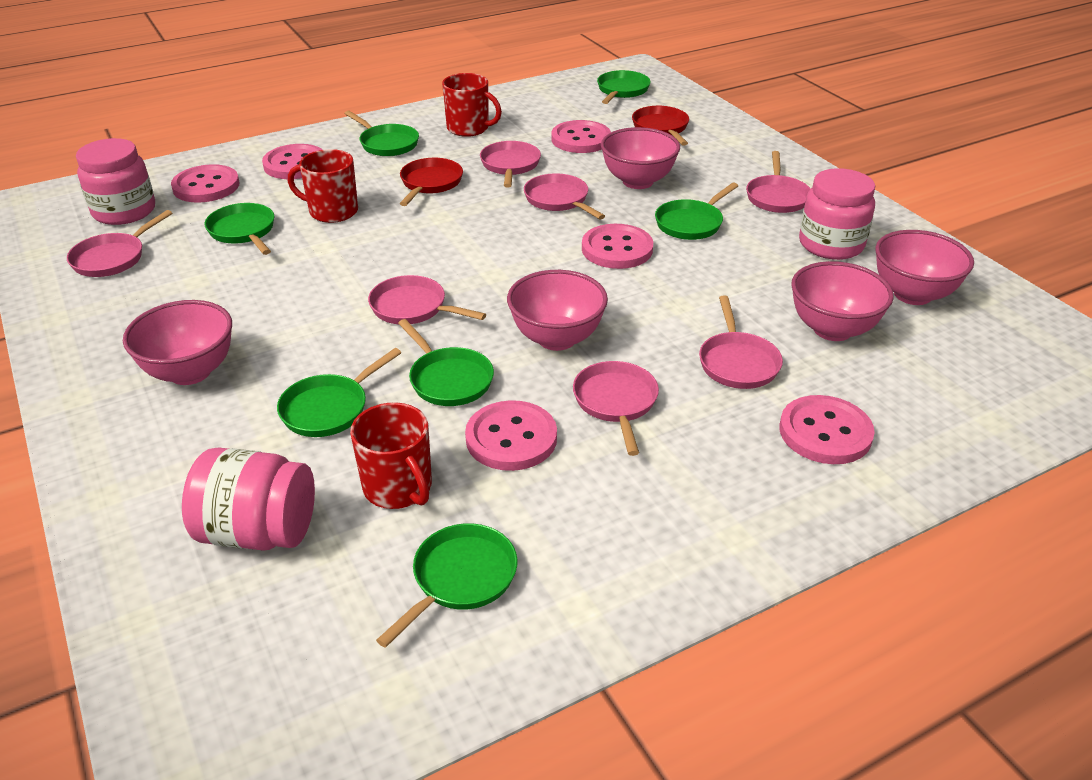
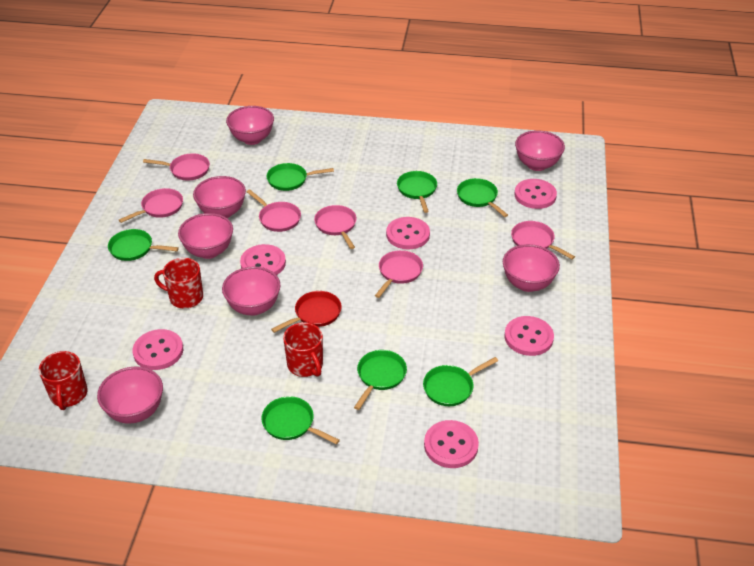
pink bowl: 5 -> 7
pink jar: 3 -> 0
pink pan: 7 -> 6
red pan: 2 -> 1

